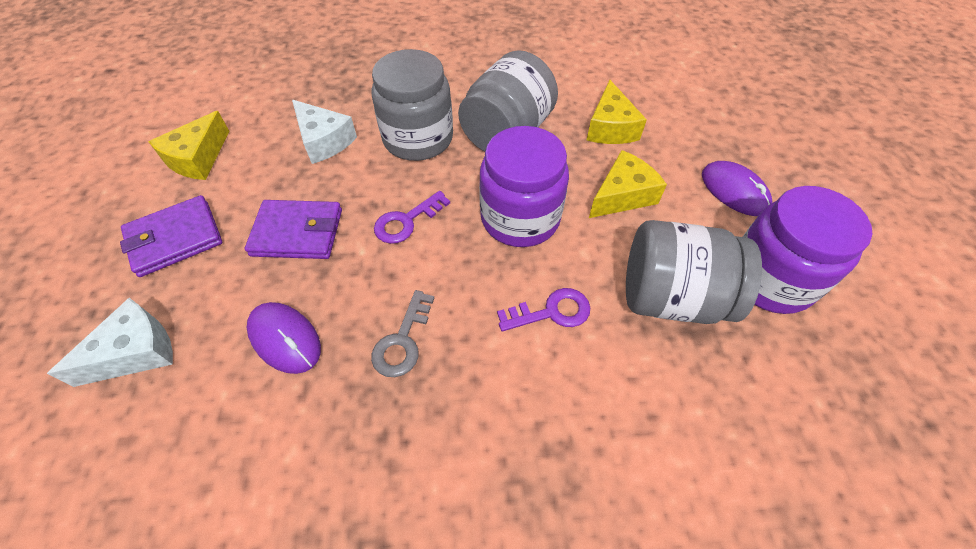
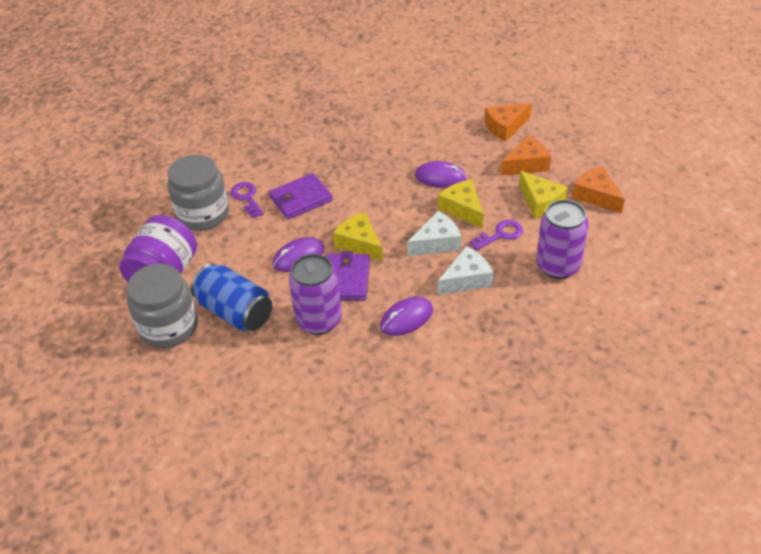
blue can: 0 -> 1
grey jar: 3 -> 2
grey key: 1 -> 0
orange cheese: 0 -> 3
purple can: 0 -> 2
purple jar: 2 -> 1
purple mouse: 2 -> 3

